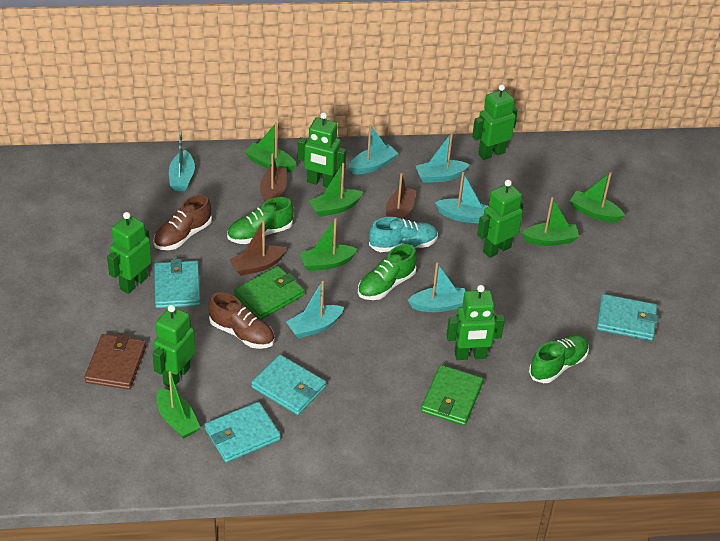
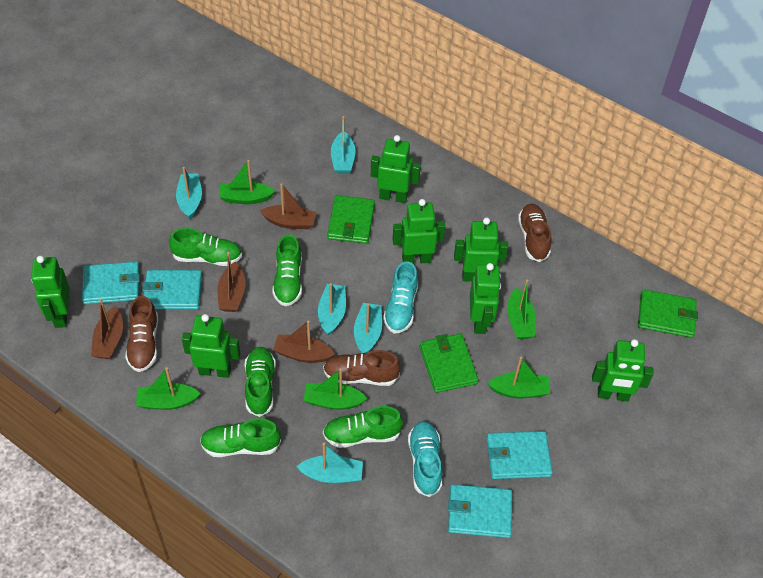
brown boat: 3 -> 4
brown shoe: 2 -> 3
brown wallet: 1 -> 0
green boat: 6 -> 5
green robot: 6 -> 7
green shoe: 3 -> 5
green wallet: 2 -> 3
turquoise boat: 6 -> 5
turquoise shoe: 1 -> 2

